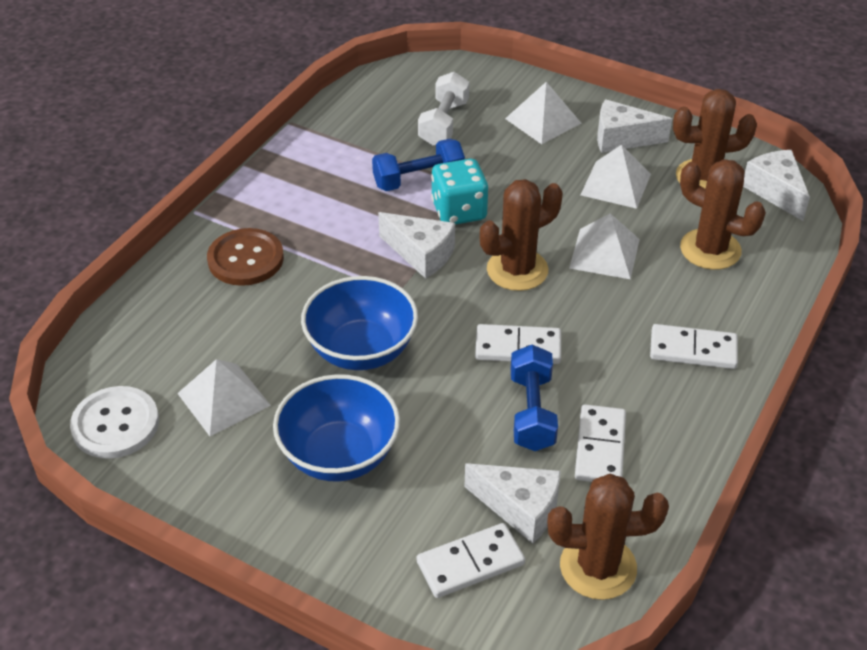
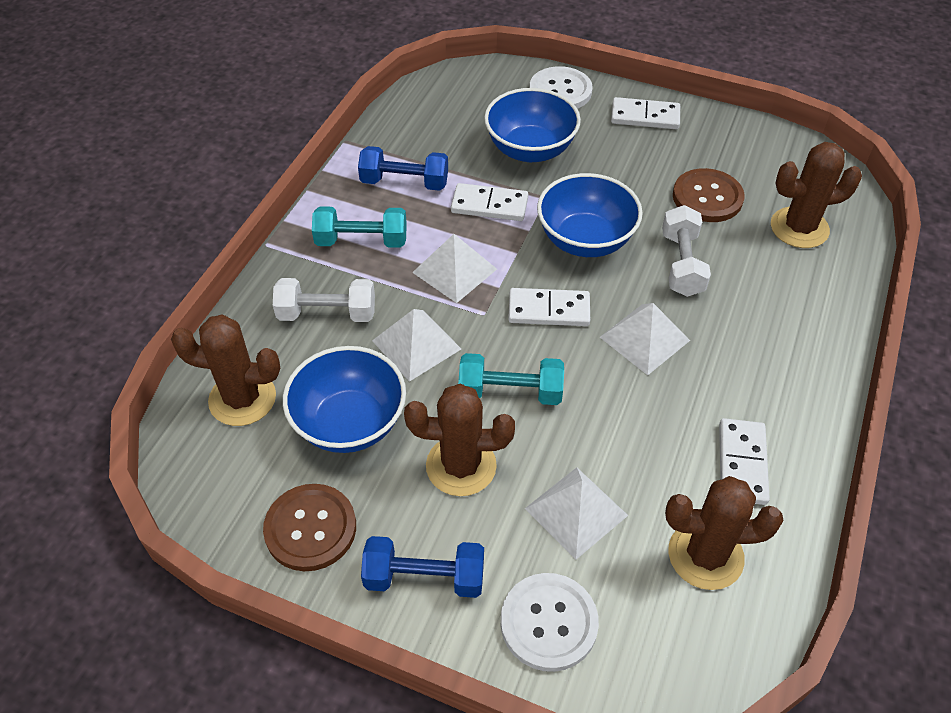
blue bowl: 2 -> 3
brown button: 1 -> 2
turquoise dice: 1 -> 0
turquoise dumbbell: 0 -> 2
white button: 1 -> 2
white cheese: 4 -> 0
white dumbbell: 1 -> 2

